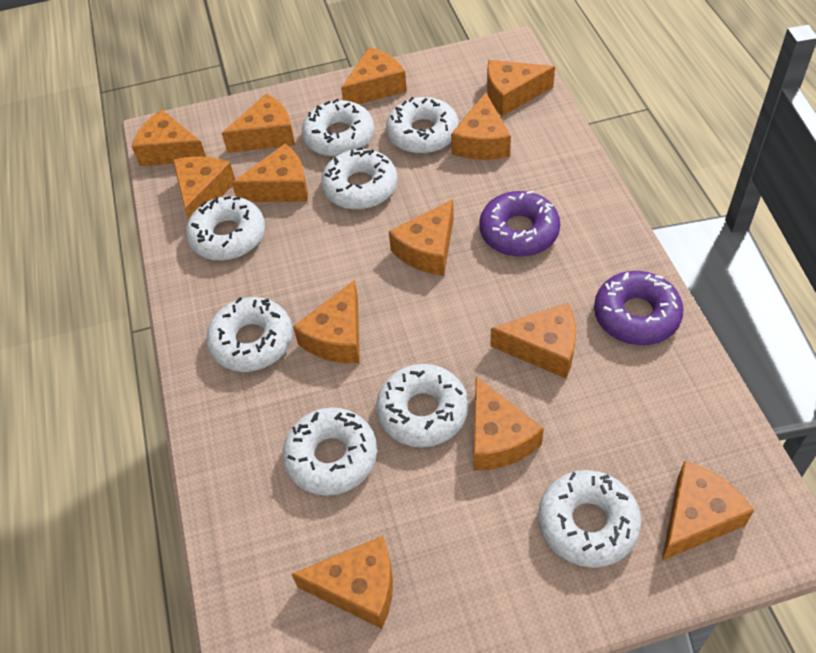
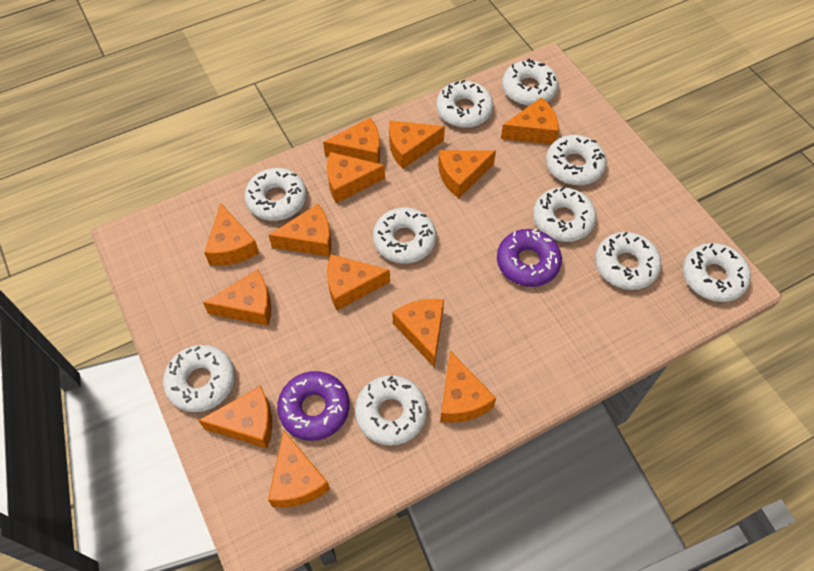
white donut: 8 -> 10

